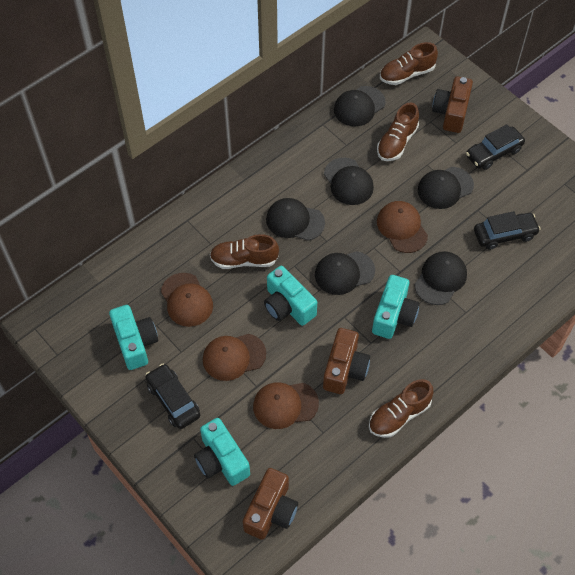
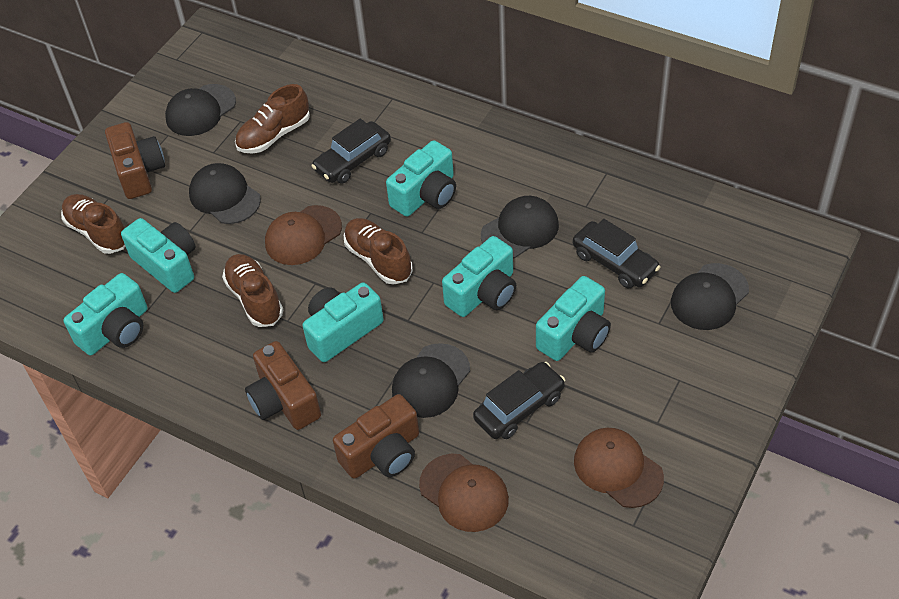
black cap: 6 -> 5
brown cap: 4 -> 3
turquoise camera: 4 -> 6

